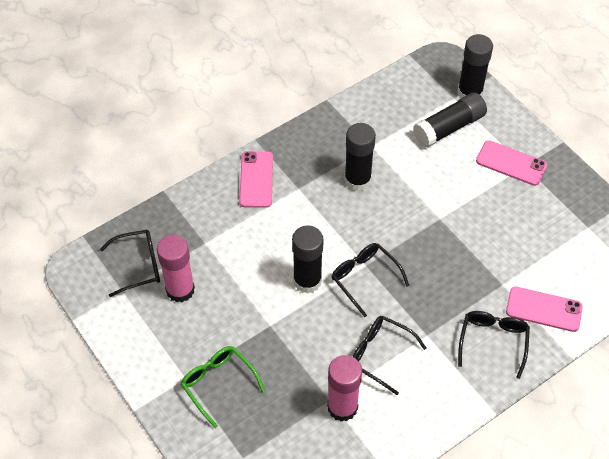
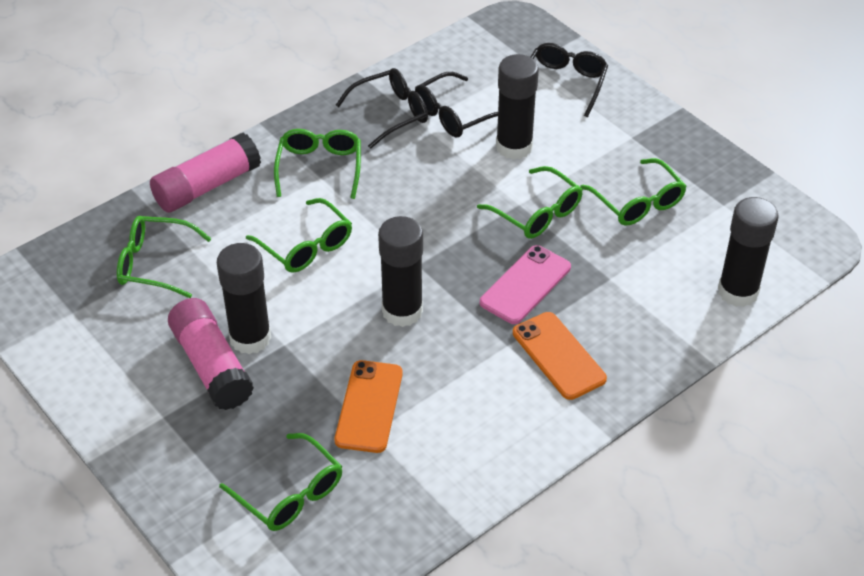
black glasses: 4 -> 3
green glasses: 1 -> 6
orange phone: 0 -> 2
pink phone: 3 -> 1

